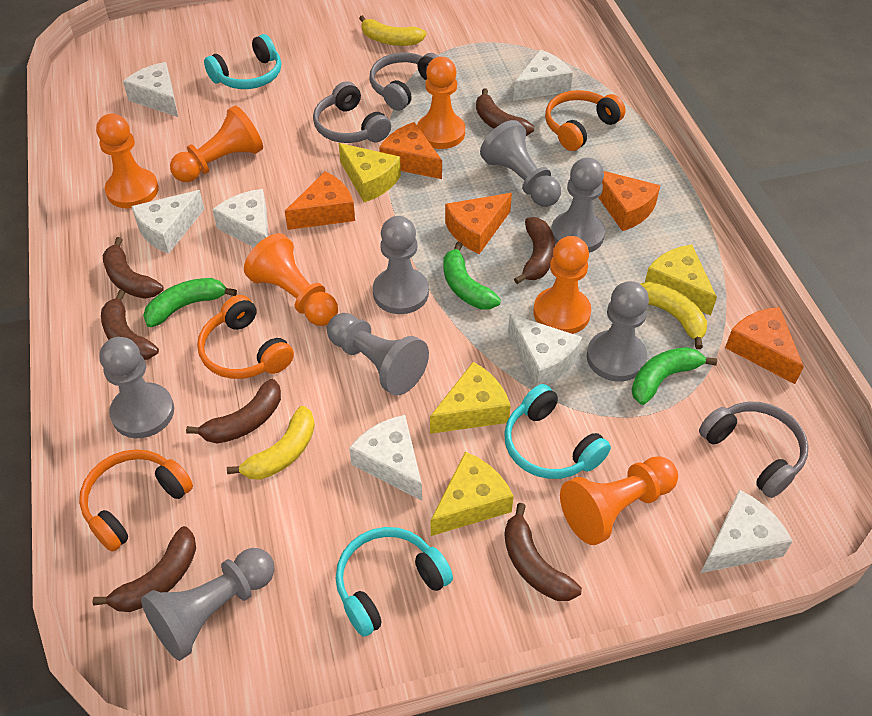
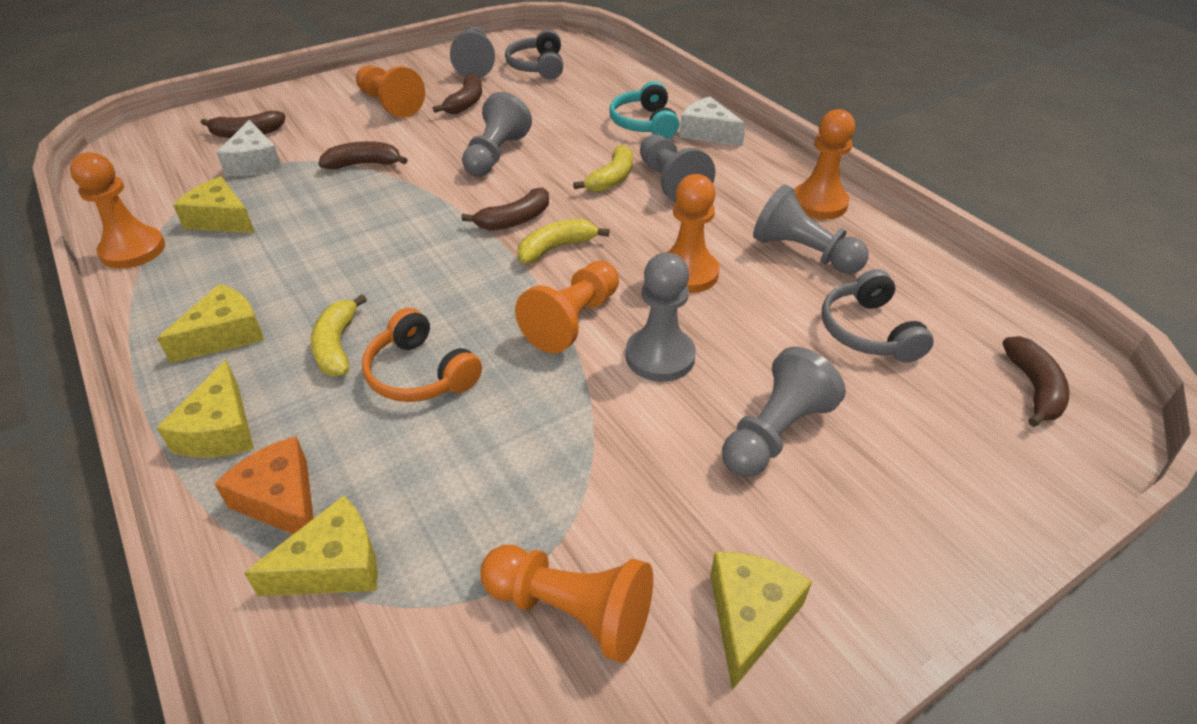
brown banana: 7 -> 5
green banana: 3 -> 0
grey headphones: 3 -> 2
grey pawn: 7 -> 6
orange cheese: 5 -> 1
orange headphones: 3 -> 1
turquoise headphones: 3 -> 1
white cheese: 7 -> 2
yellow cheese: 4 -> 5

